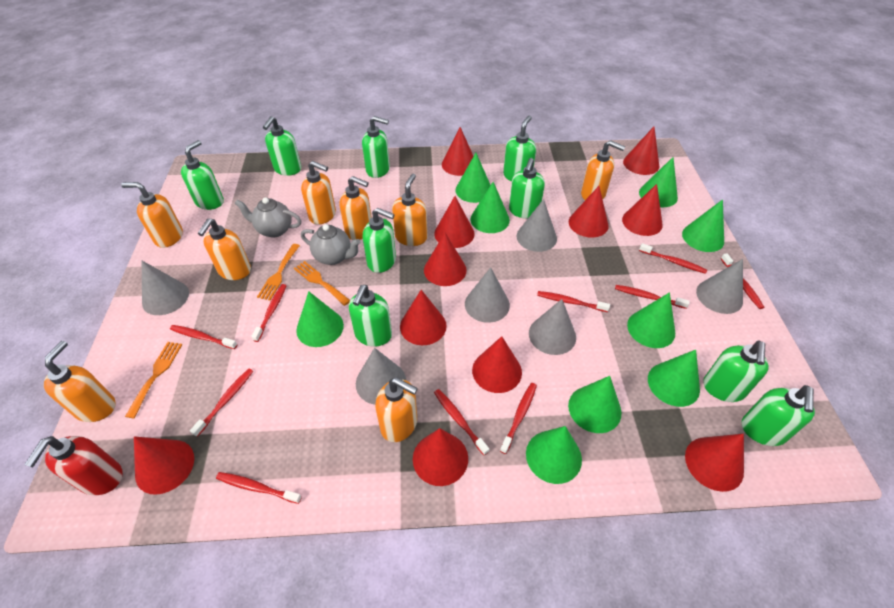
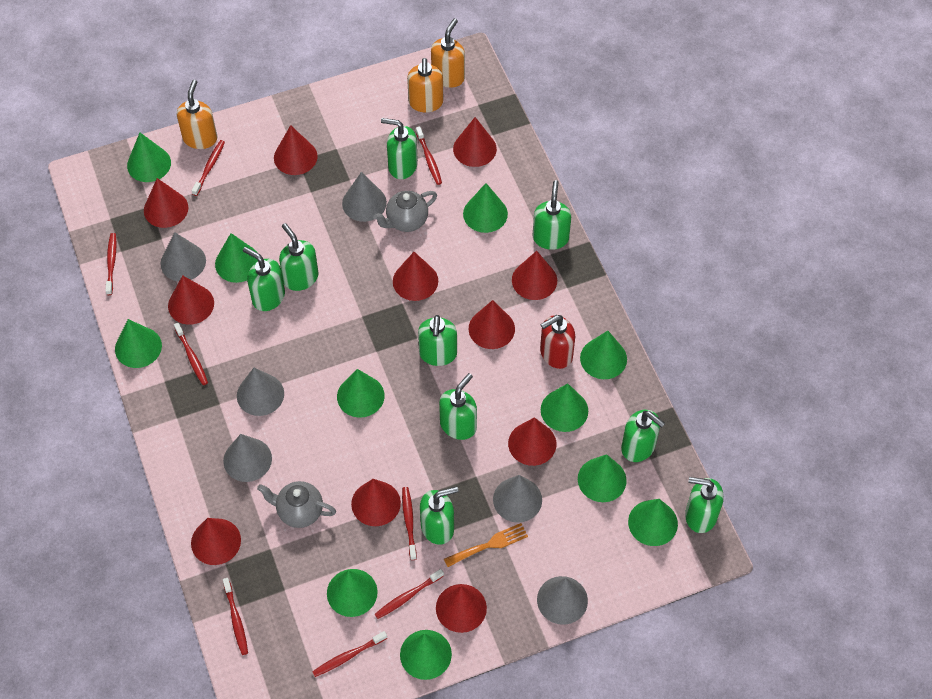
green cone: 9 -> 11
orange fork: 3 -> 1
orange soap dispenser: 8 -> 3
red toothbrush: 10 -> 8

